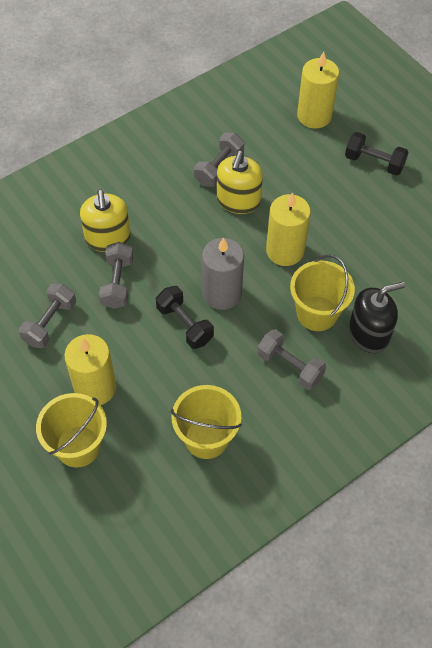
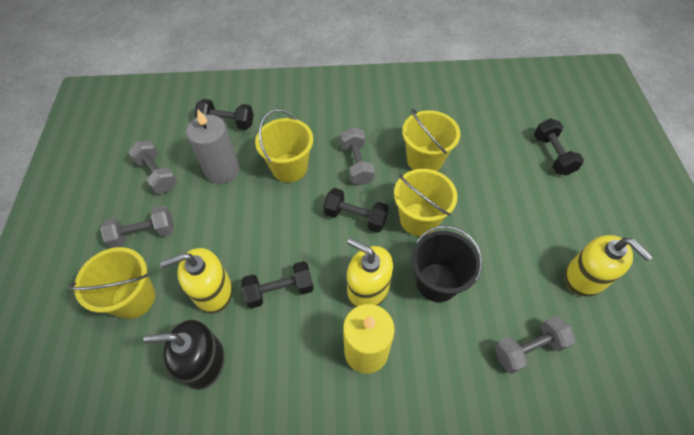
black bucket: 0 -> 1
black dumbbell: 2 -> 4
yellow bucket: 3 -> 4
yellow candle: 3 -> 1
yellow soap dispenser: 2 -> 3

